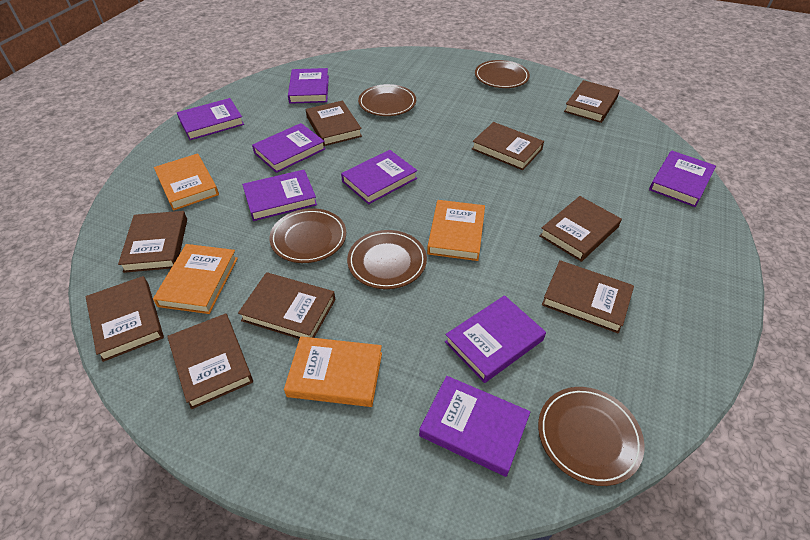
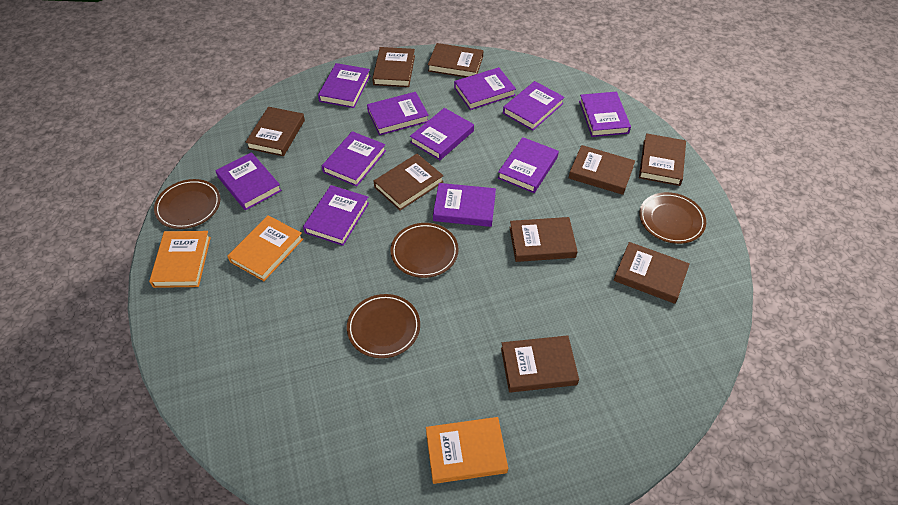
brown plate: 5 -> 4
orange book: 4 -> 3
purple book: 8 -> 11

